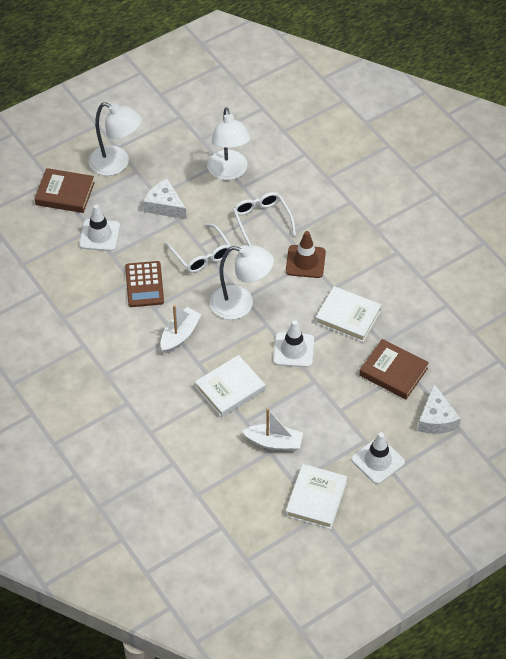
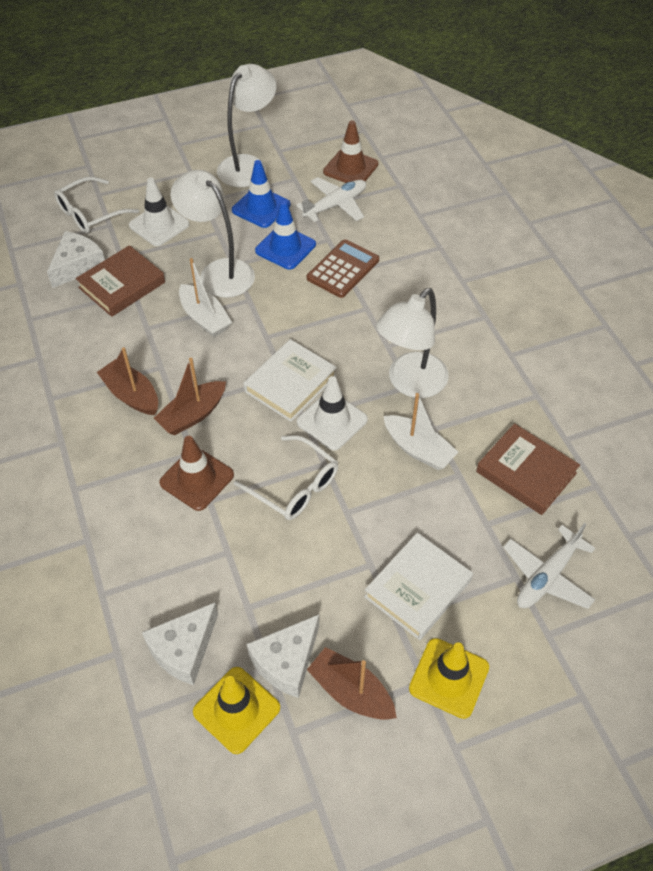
blue traffic cone: 0 -> 2
brown boat: 0 -> 3
brown traffic cone: 1 -> 2
white book: 3 -> 2
white cheese: 2 -> 3
white plane: 0 -> 2
white traffic cone: 3 -> 2
yellow traffic cone: 0 -> 2

